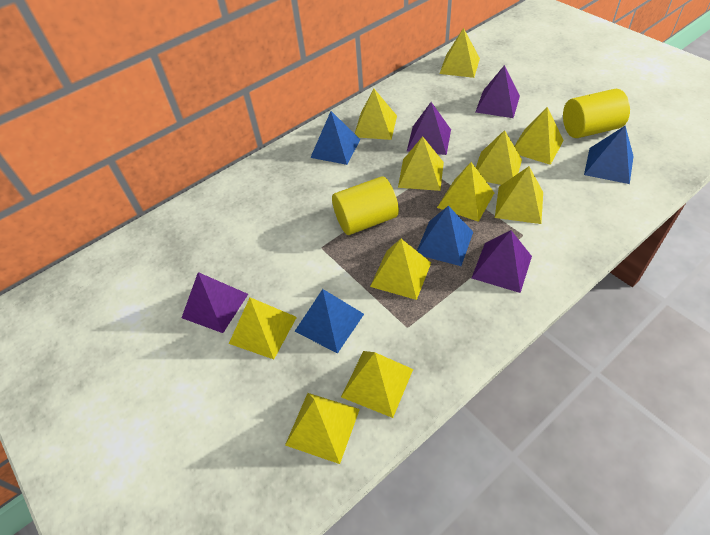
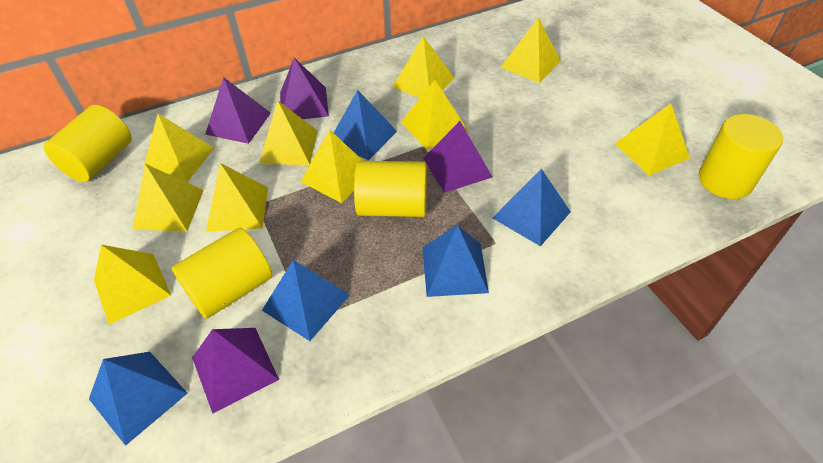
blue pyramid: 4 -> 5
yellow cylinder: 2 -> 4
yellow pyramid: 11 -> 10

